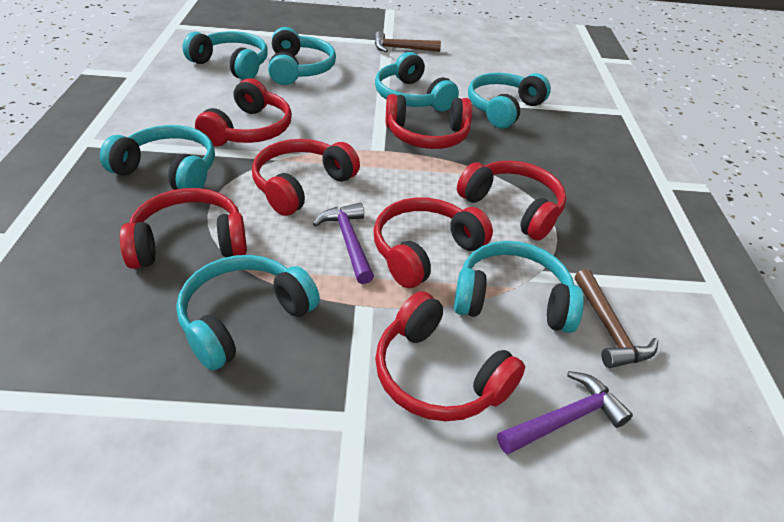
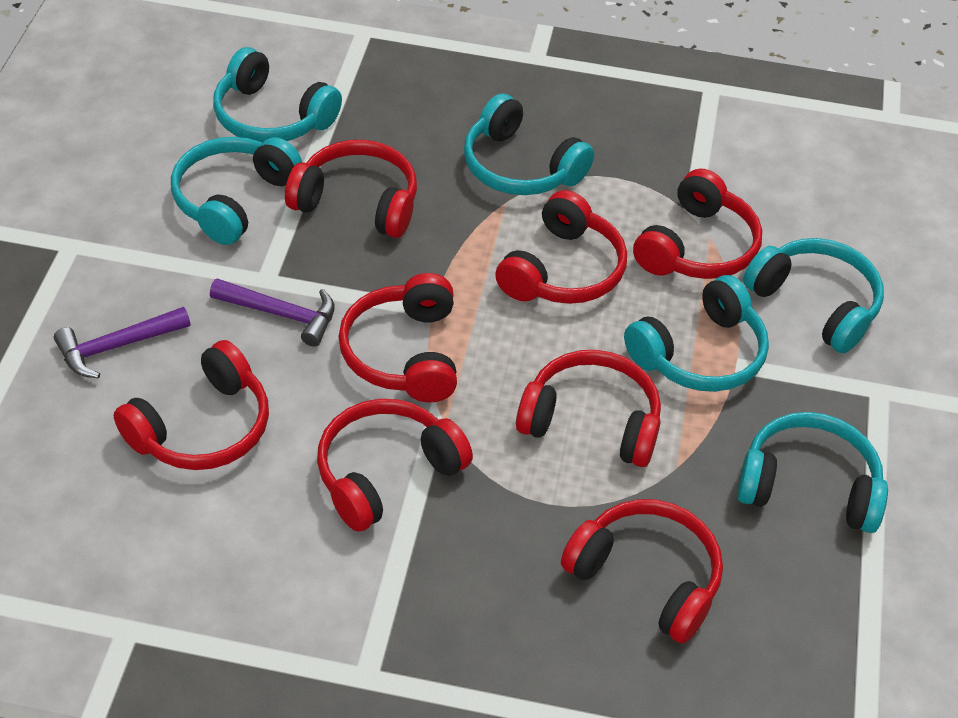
brown hammer: 2 -> 0
red headphones: 7 -> 8
turquoise headphones: 7 -> 6

